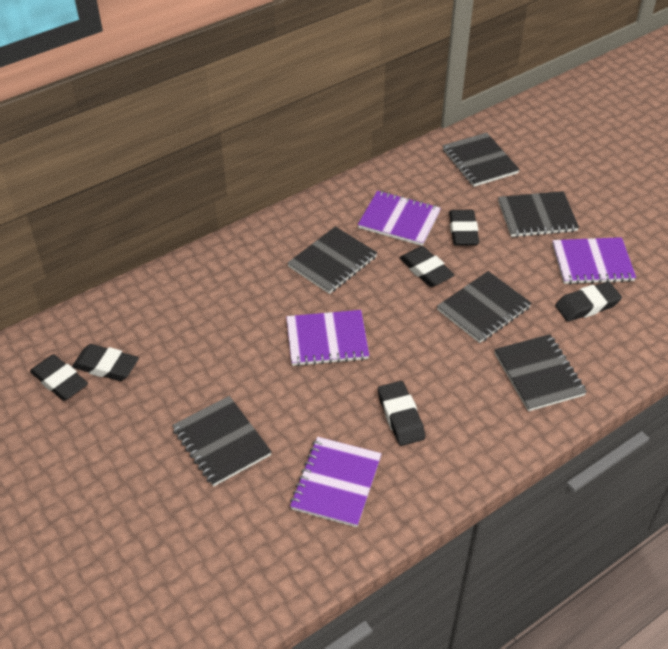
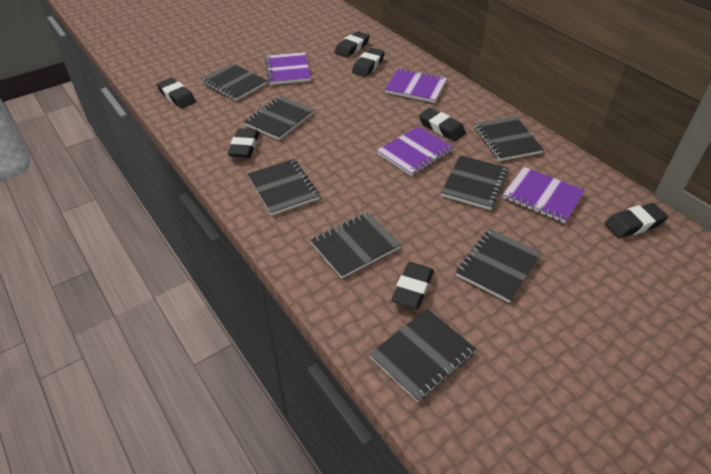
black eraser: 6 -> 7
black notebook: 6 -> 8

